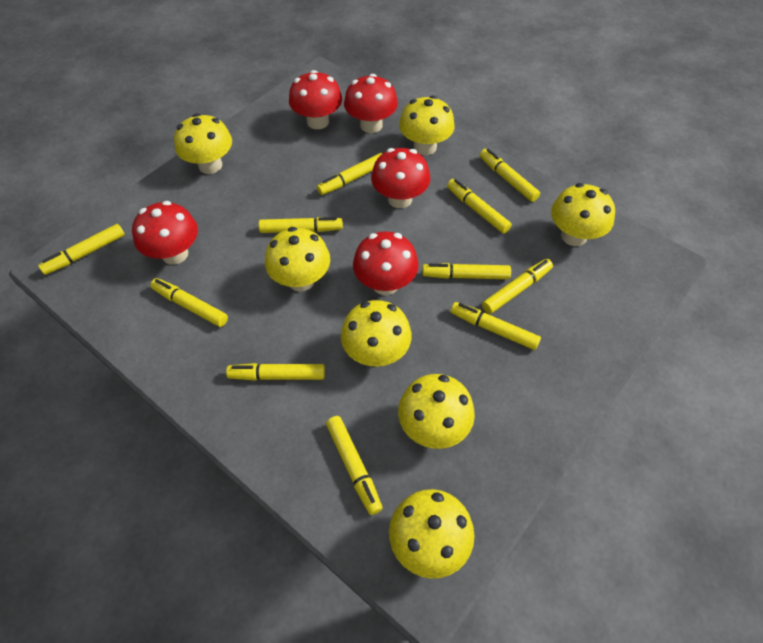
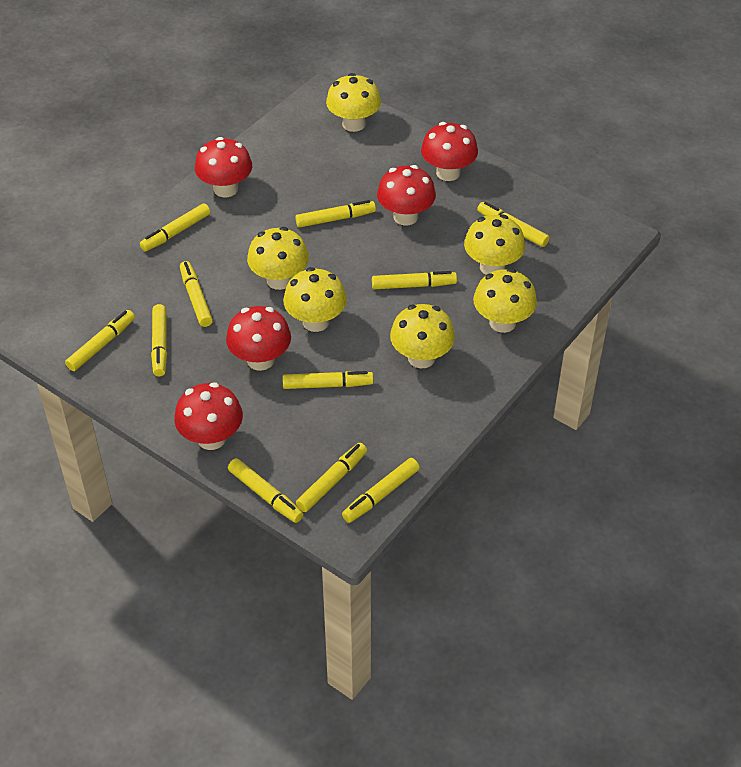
yellow mushroom: 7 -> 6

